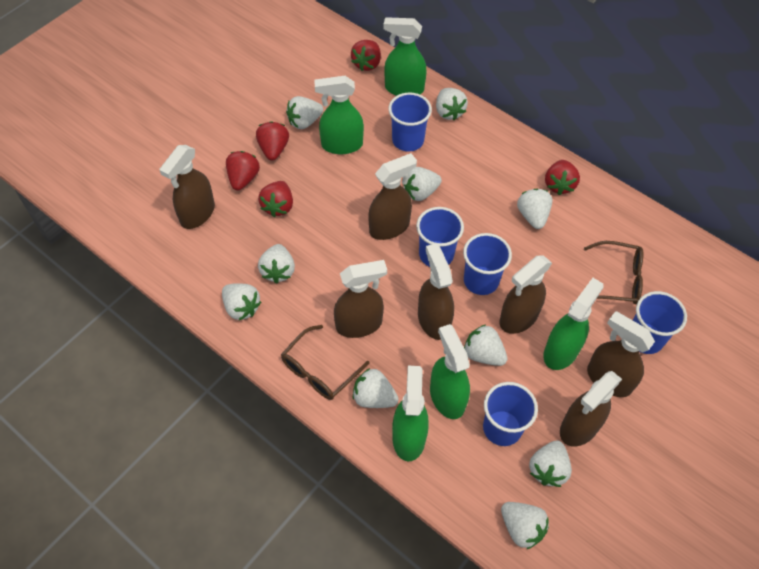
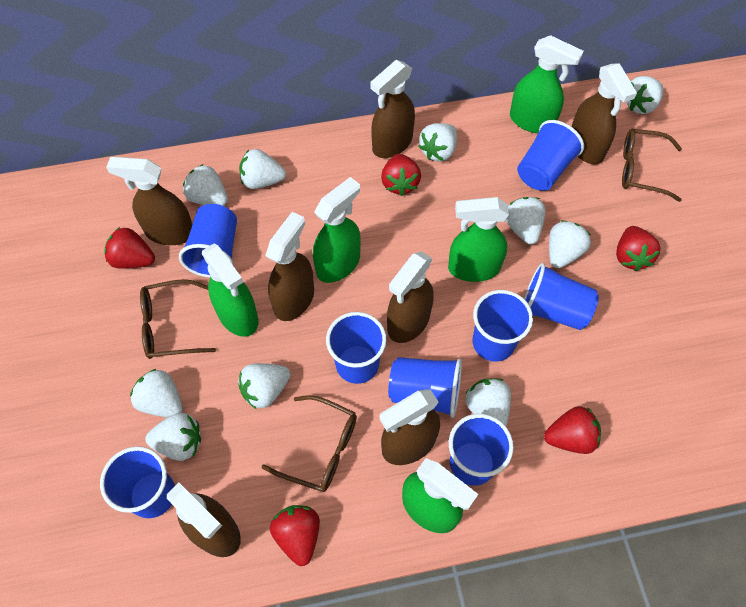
blue cup: 5 -> 8
brown glasses: 2 -> 3

